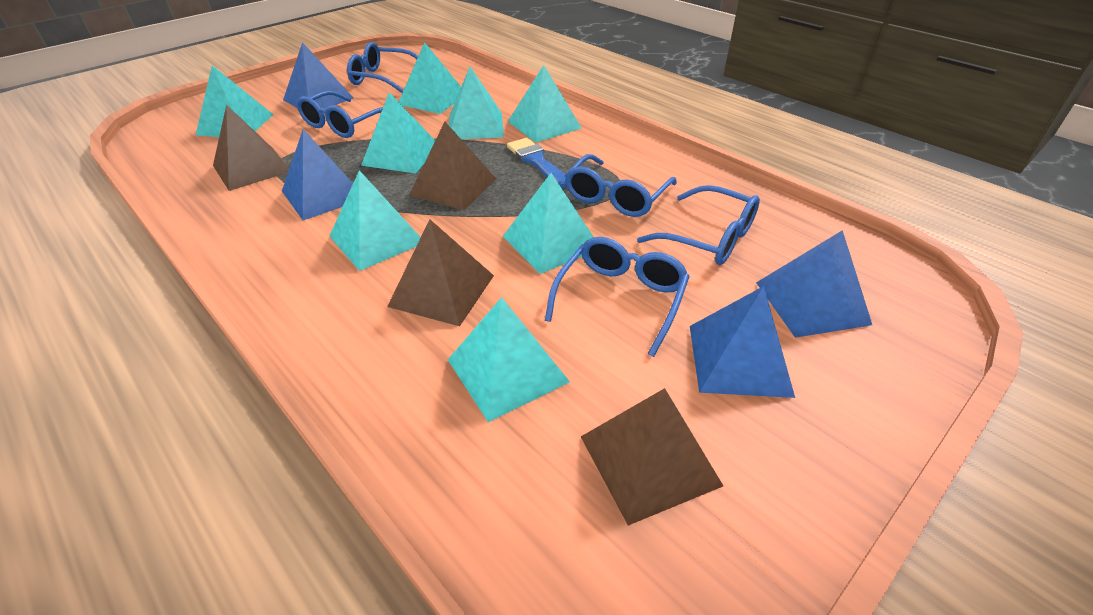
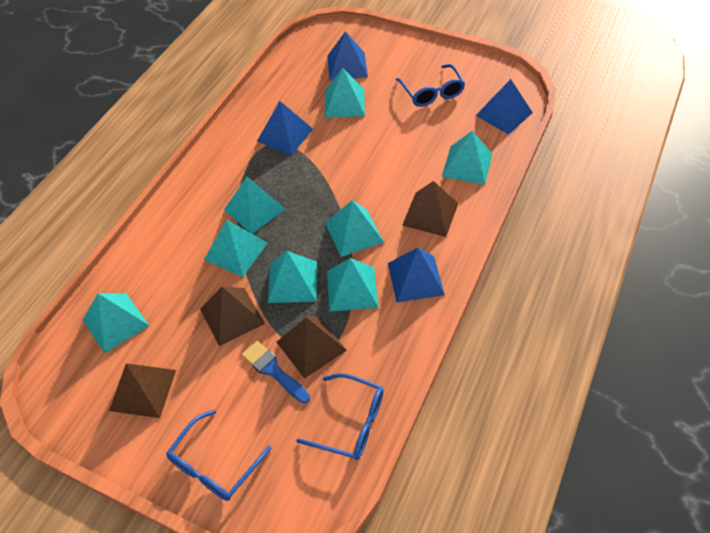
blue glasses: 5 -> 3

